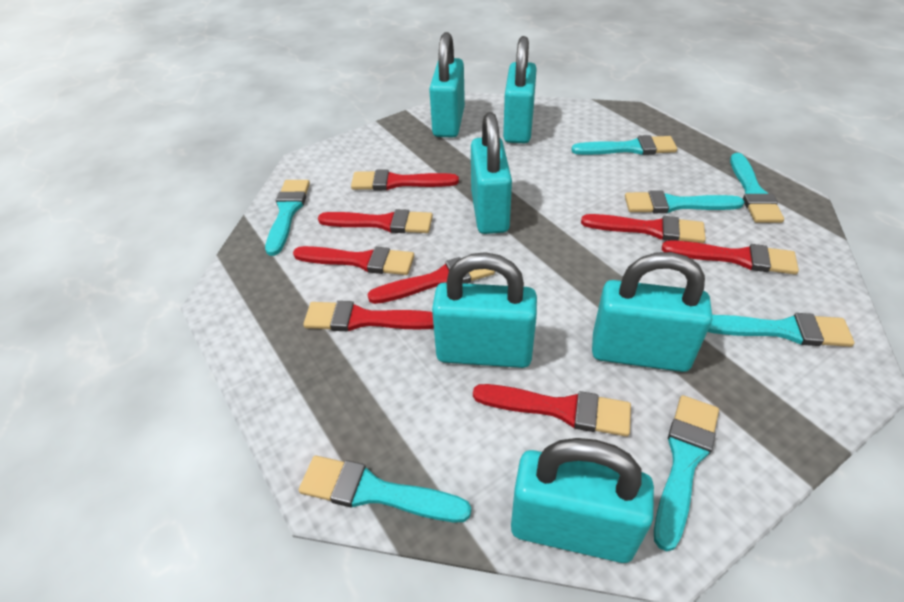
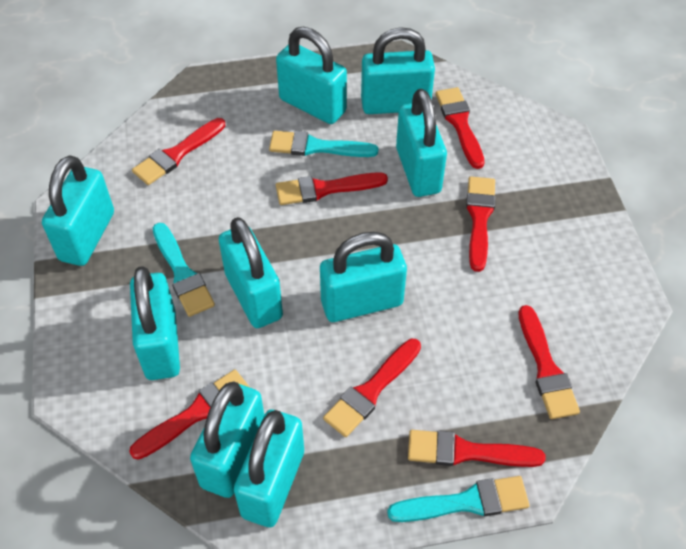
turquoise brush: 7 -> 3
turquoise padlock: 6 -> 9

